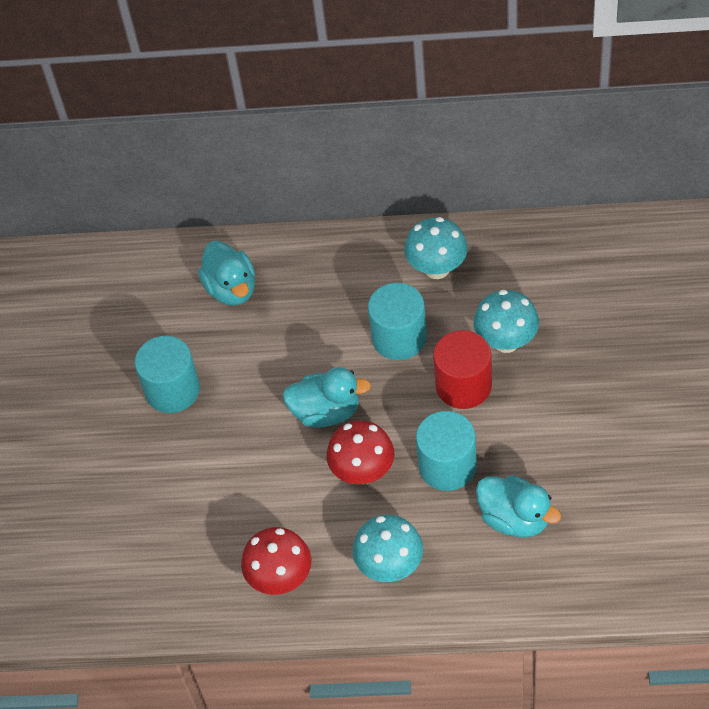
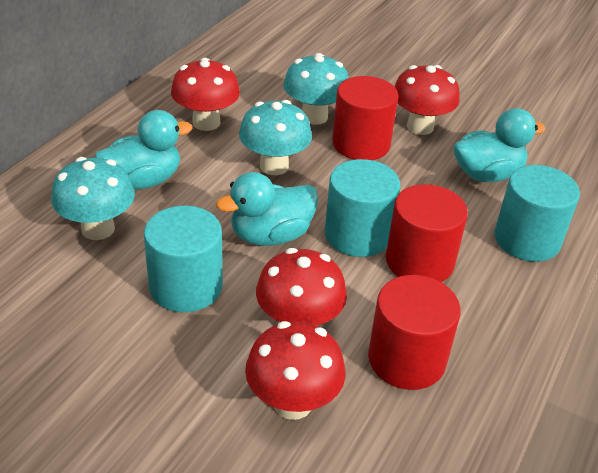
red cylinder: 1 -> 3
red mushroom: 2 -> 4

